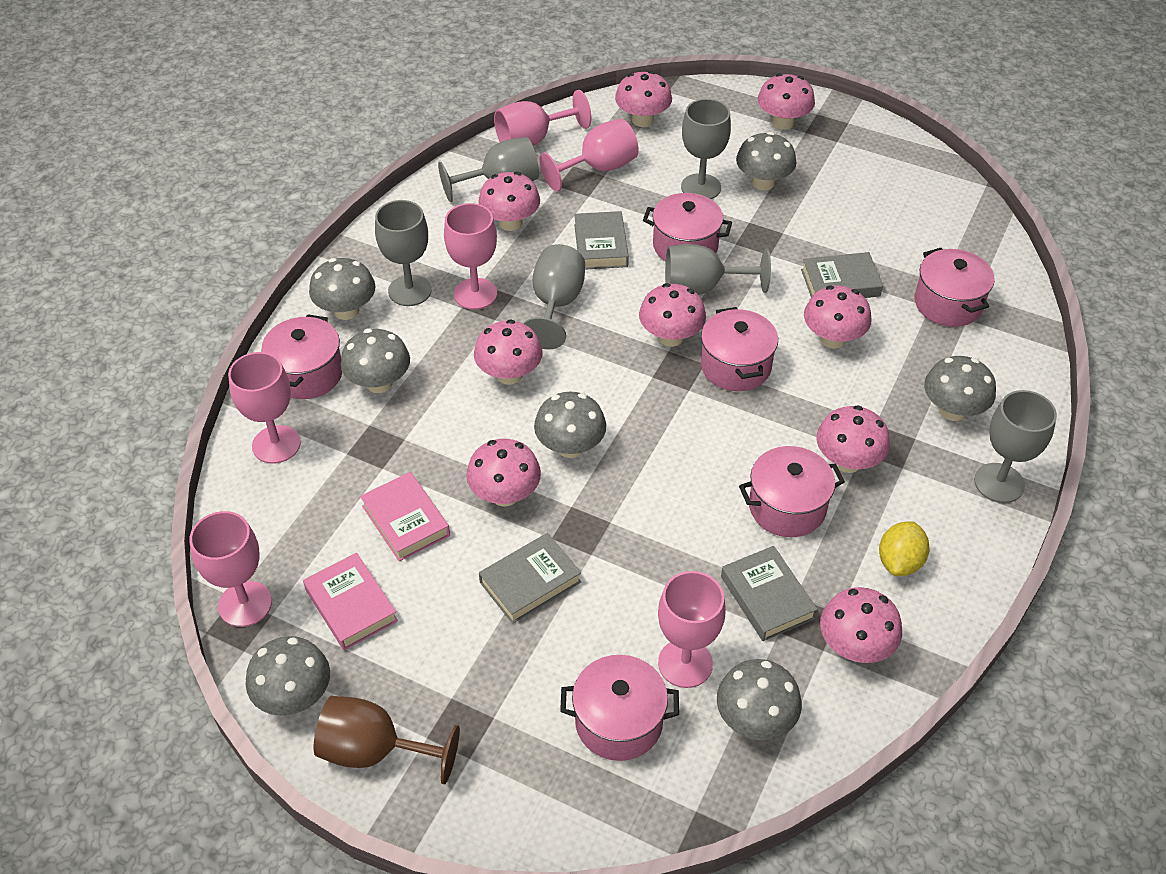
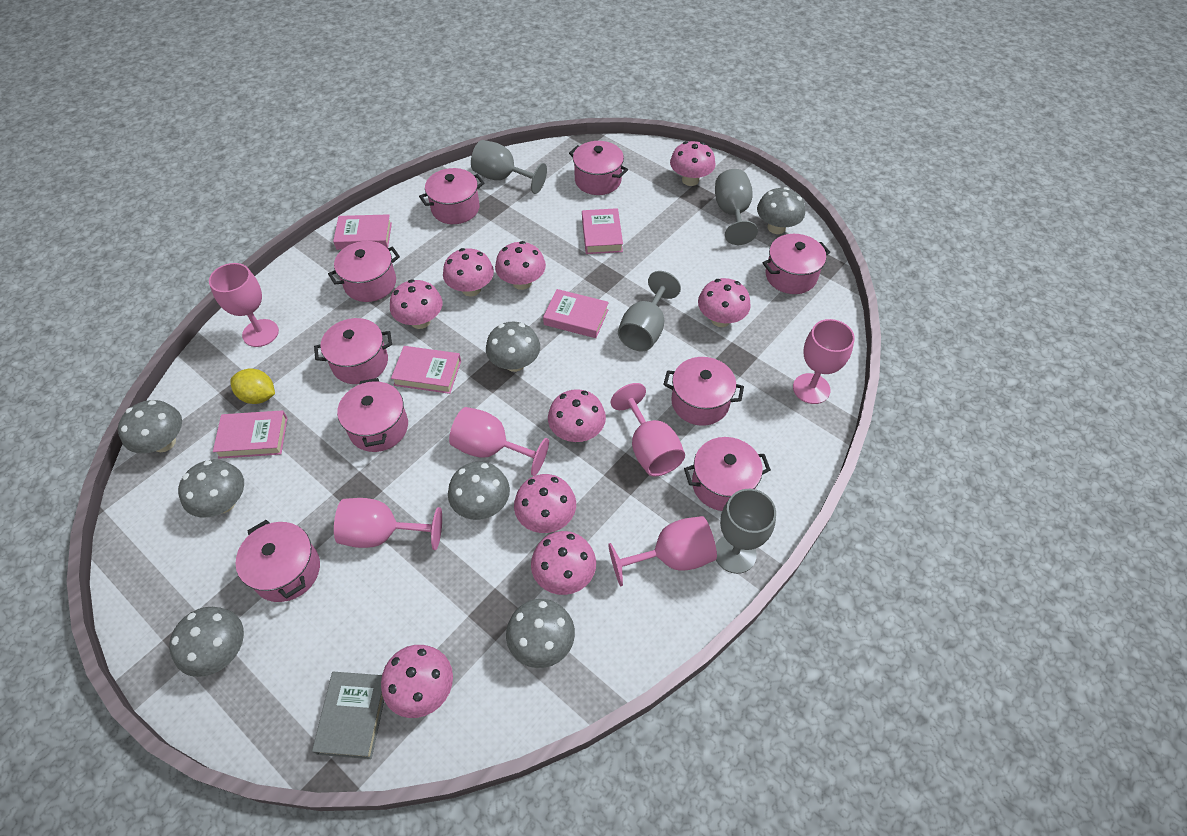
brown goblet: 1 -> 0
grey book: 4 -> 1
grey goblet: 6 -> 4
pink book: 2 -> 5
pink pot: 6 -> 9

